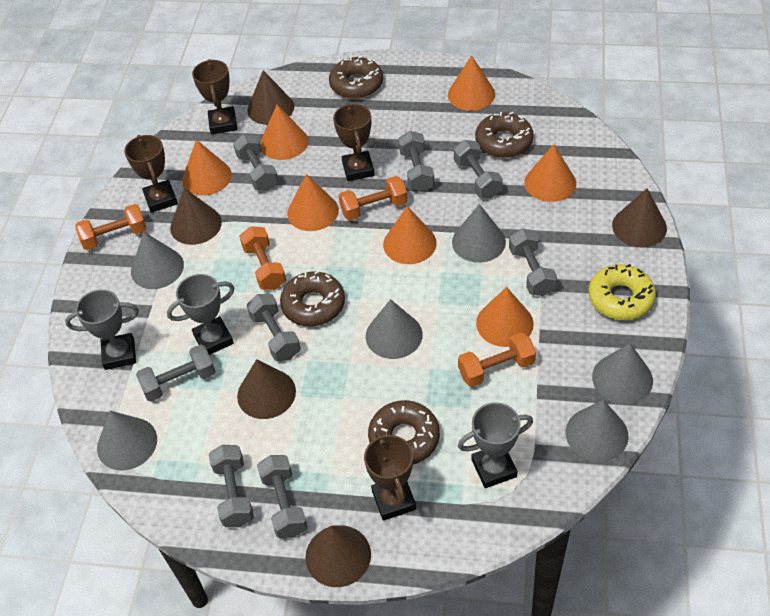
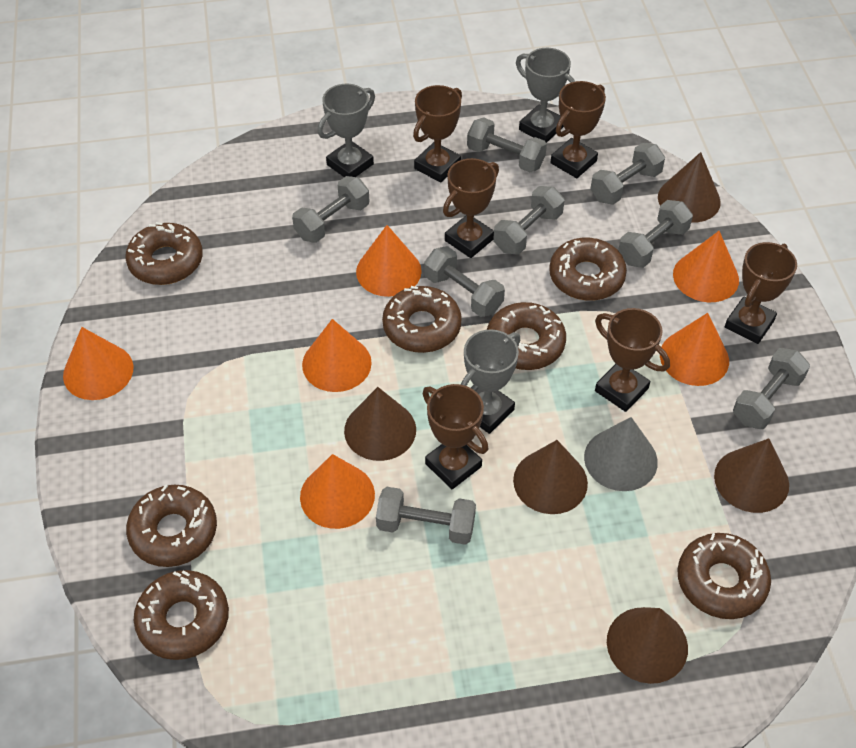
brown donut: 4 -> 7
brown trophy: 4 -> 6
grey cone: 6 -> 1
orange cone: 7 -> 6
orange dumbbell: 4 -> 0
yellow donut: 1 -> 0

